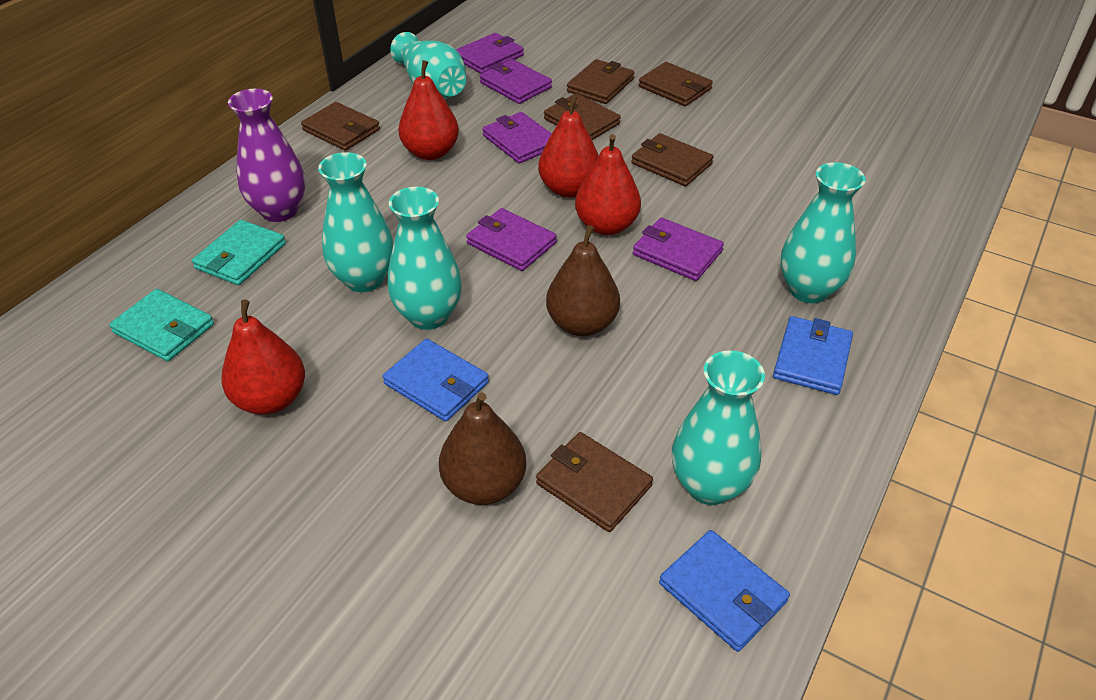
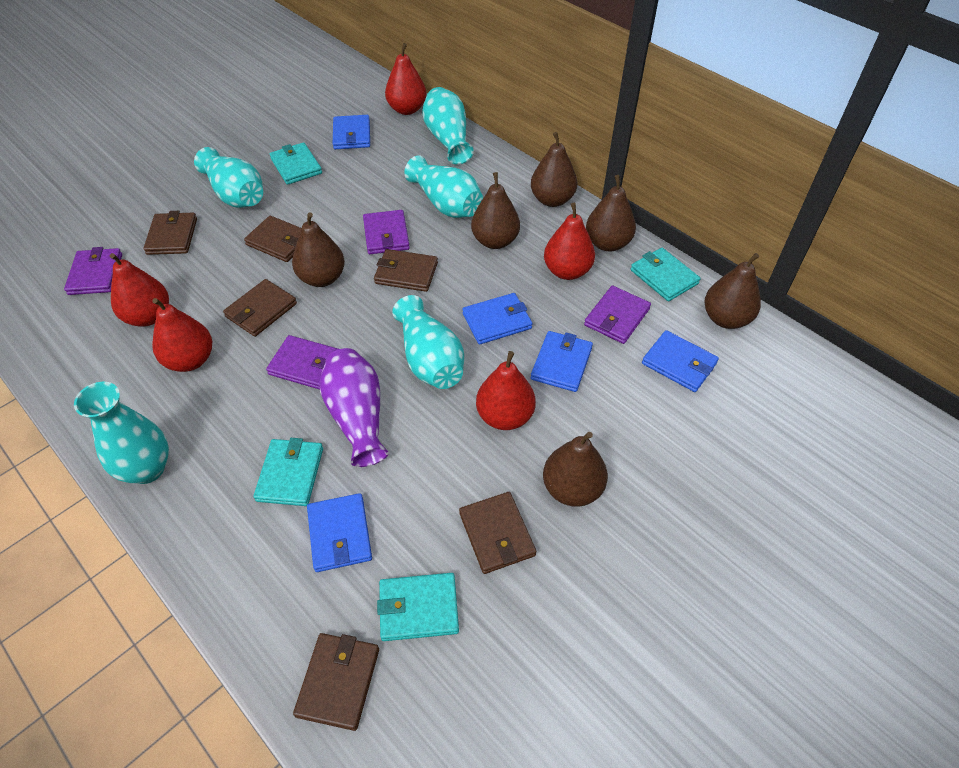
blue wallet: 3 -> 5
brown pear: 2 -> 6
purple wallet: 5 -> 4
red pear: 4 -> 5
turquoise wallet: 2 -> 4

